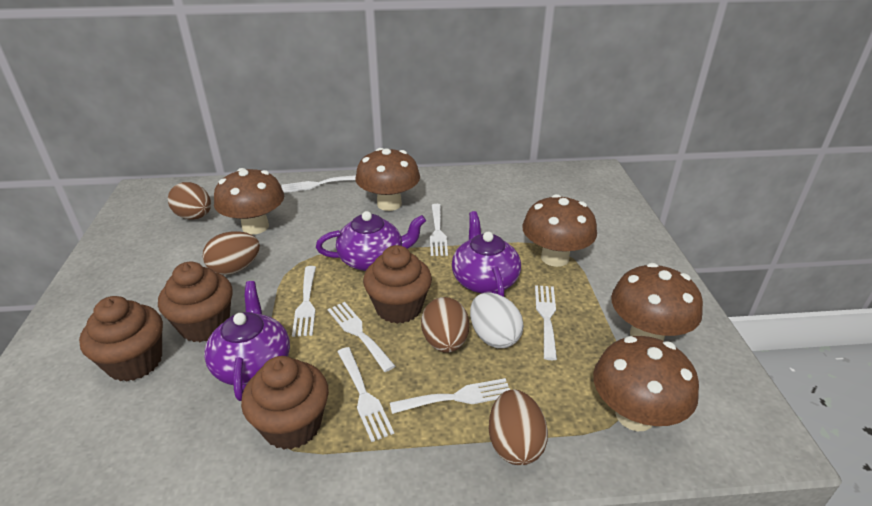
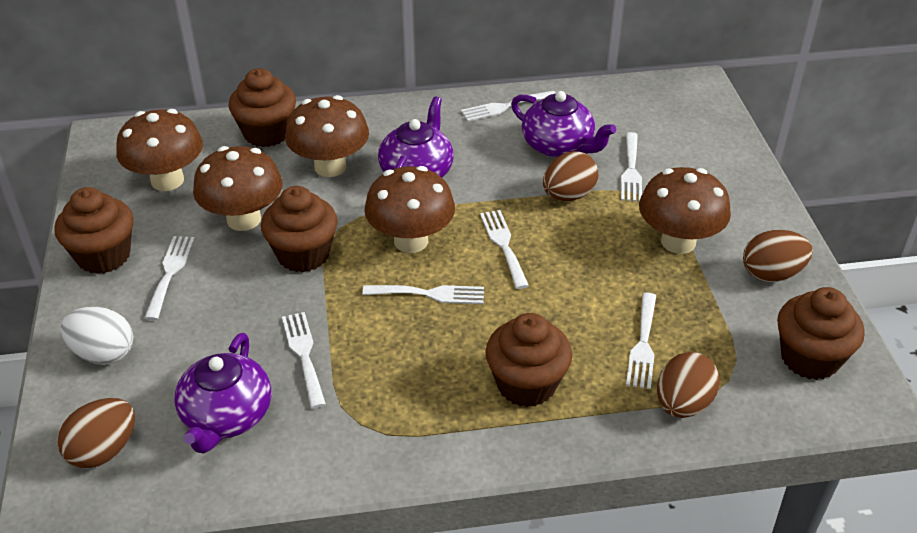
brown cupcake: 4 -> 5

